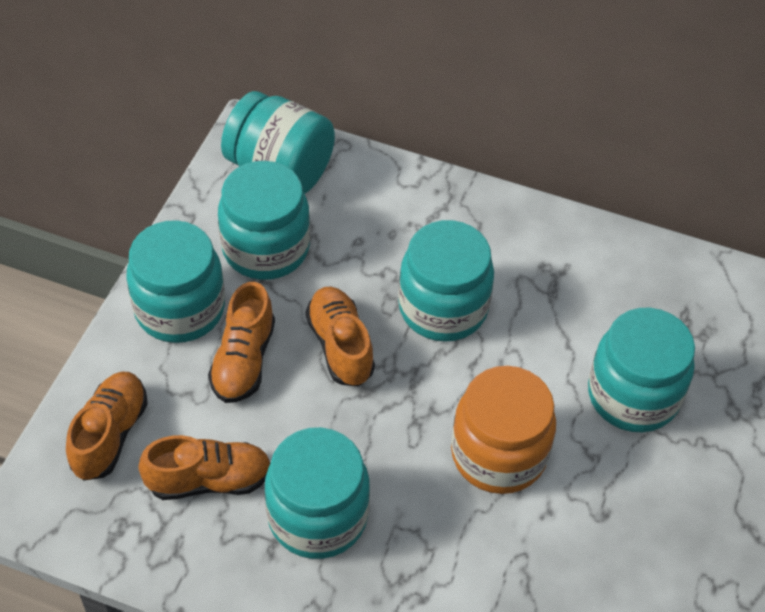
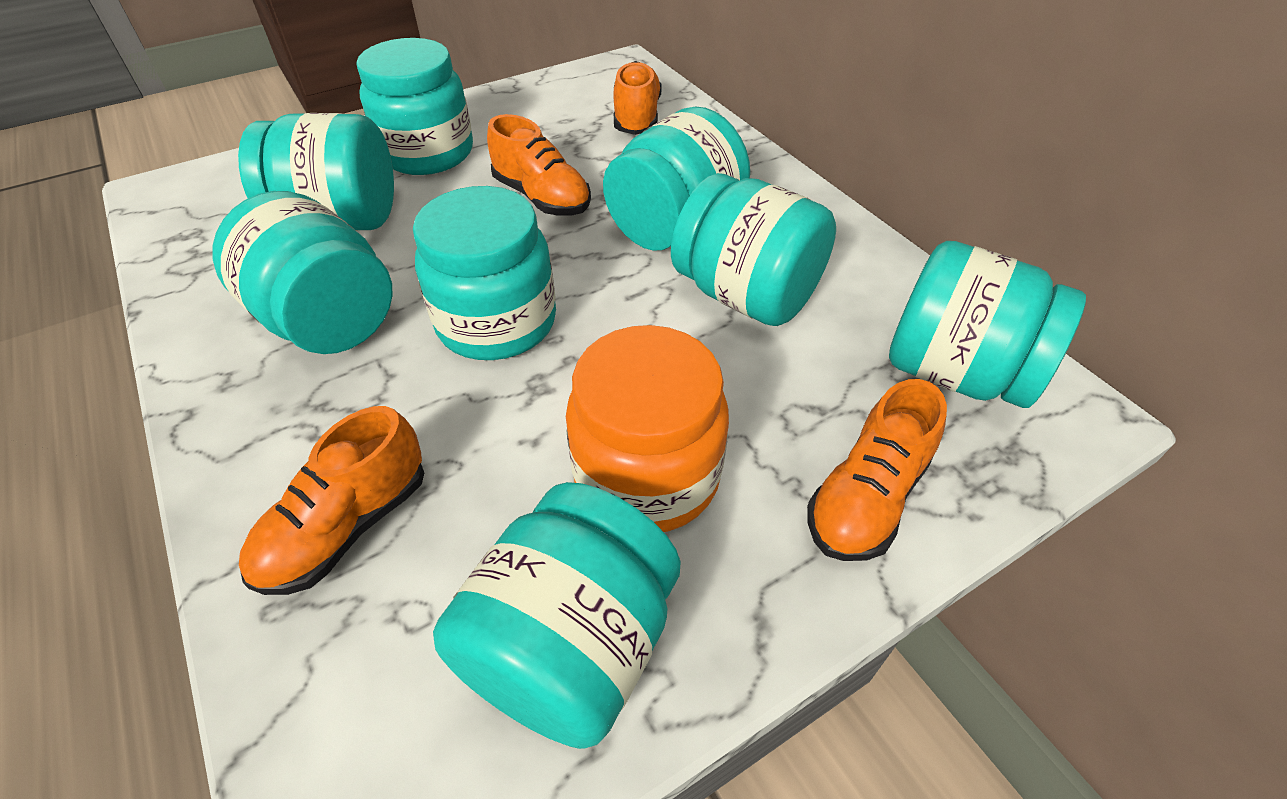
turquoise jar: 6 -> 8

